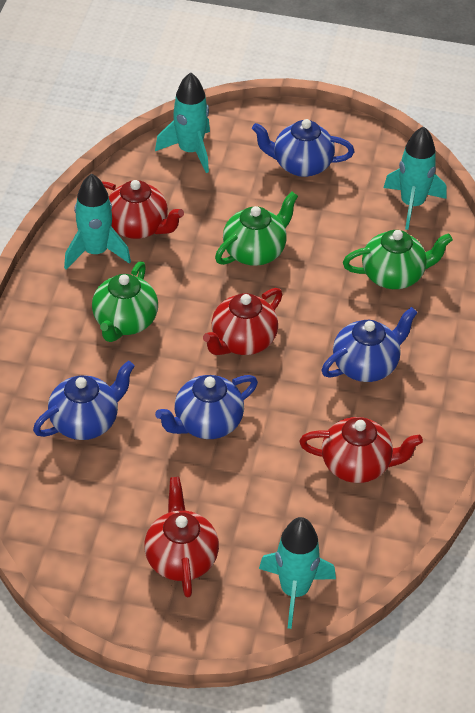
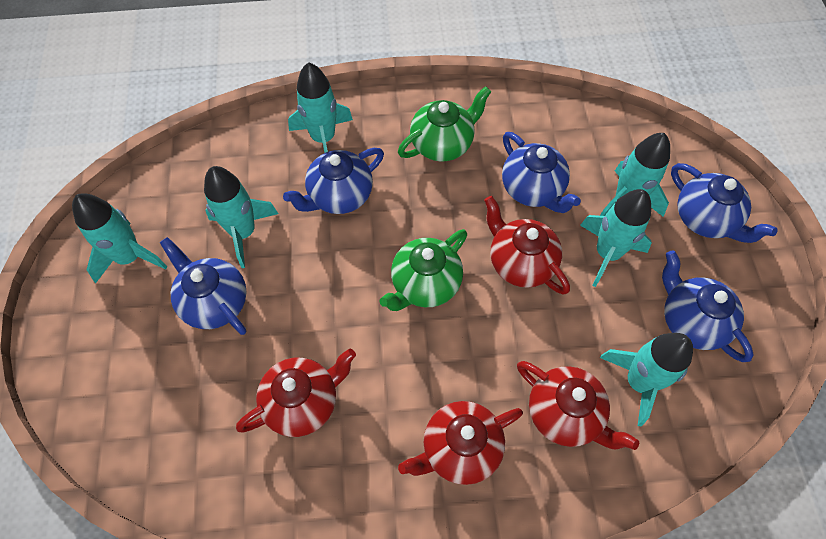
blue teapot: 4 -> 5
green teapot: 3 -> 2
turquoise rocket: 4 -> 6

